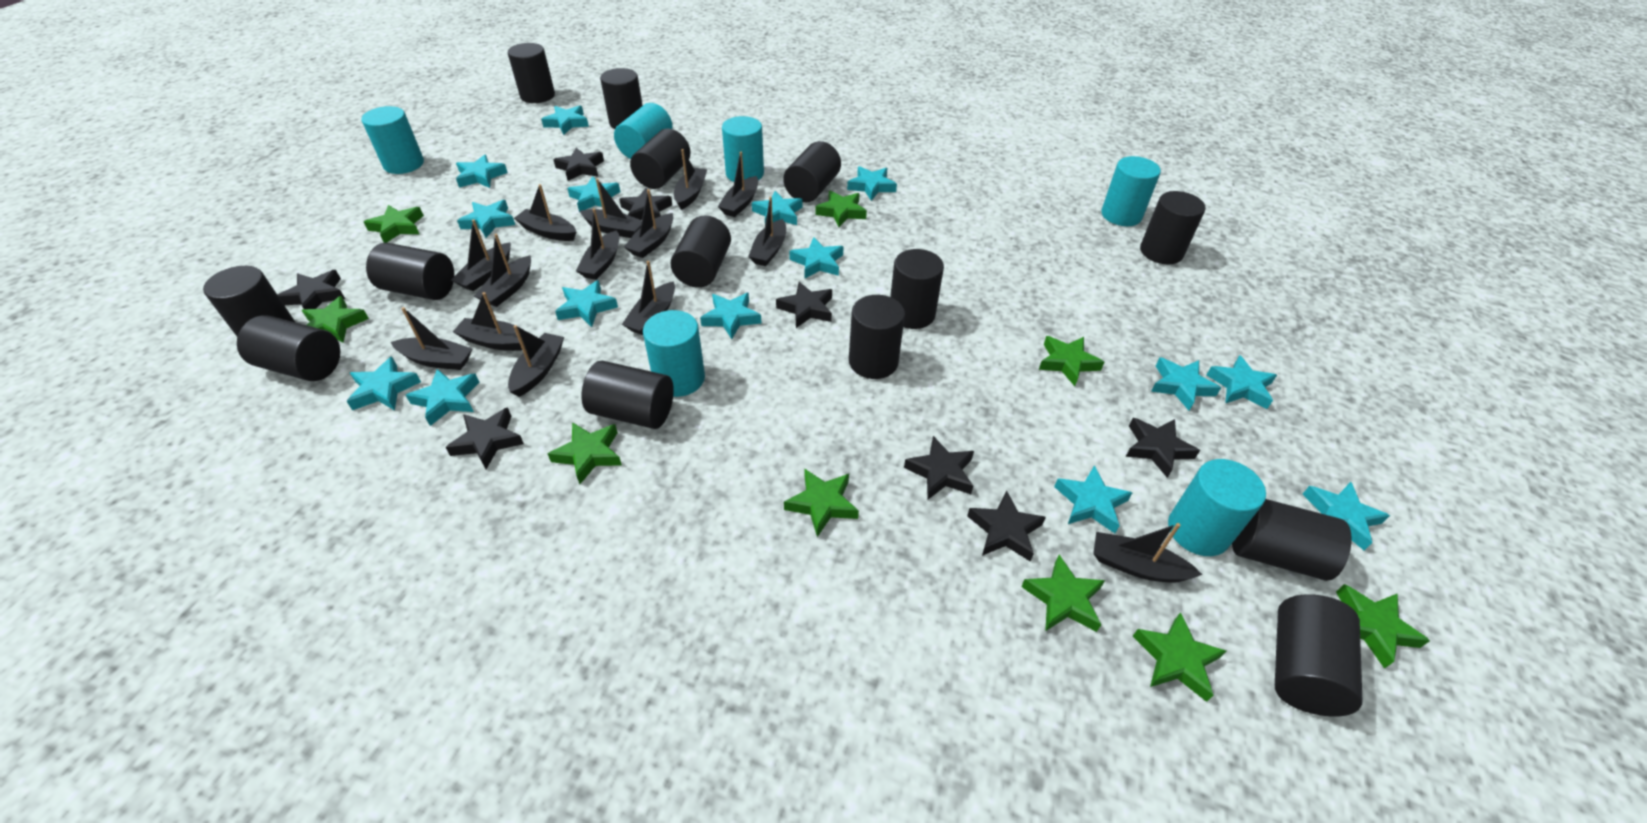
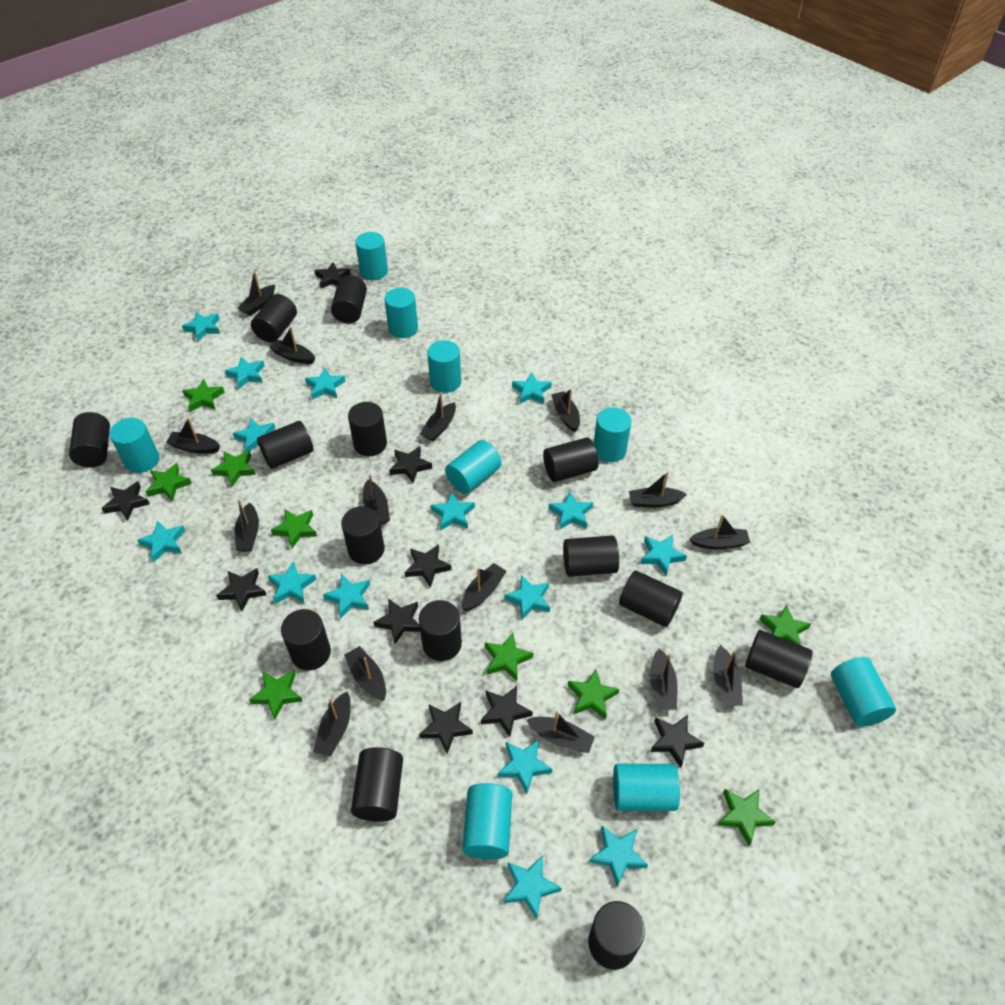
black boat: 14 -> 15
black star: 8 -> 9
turquoise cylinder: 6 -> 9

